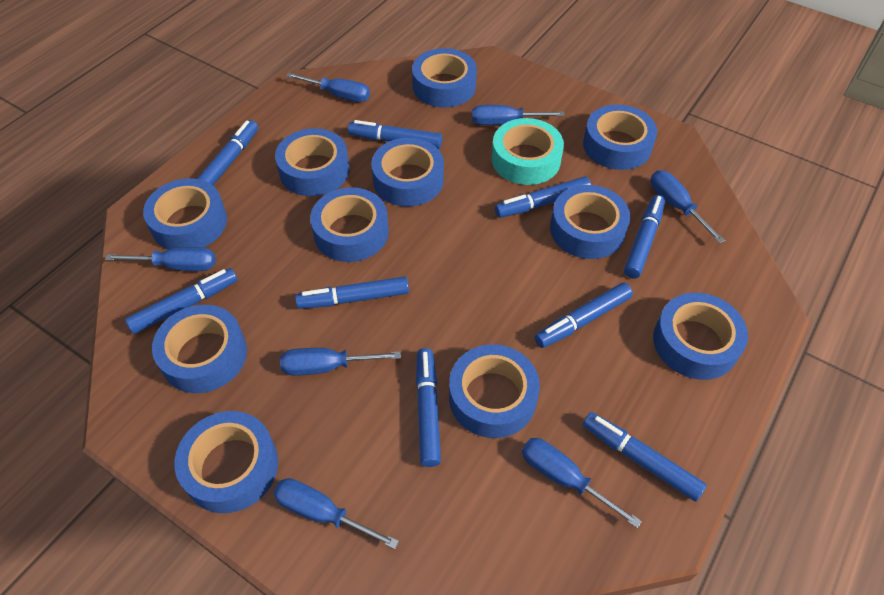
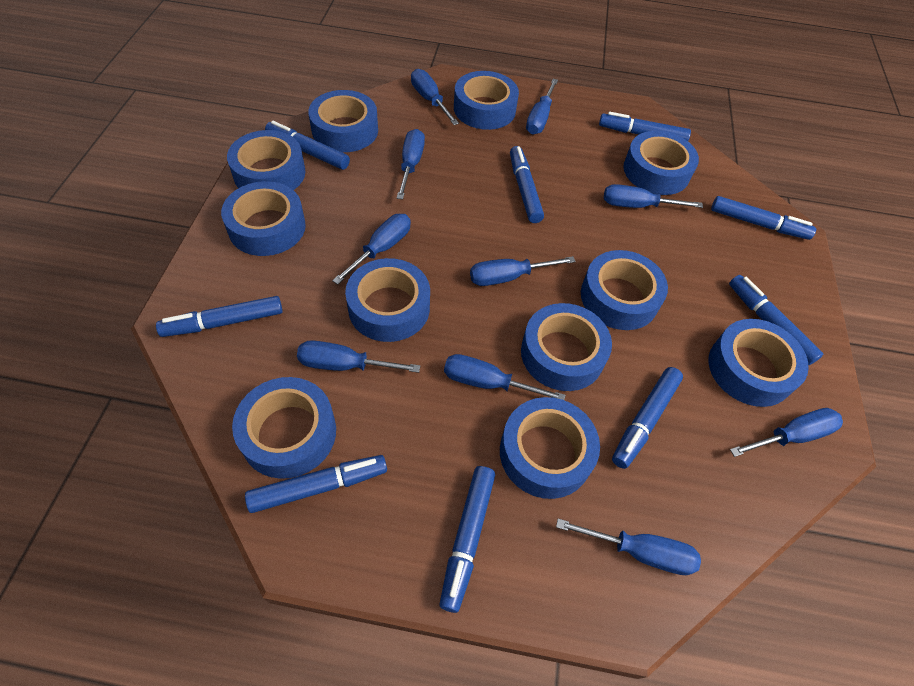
blue screwdriver: 7 -> 10
turquoise tape: 1 -> 0

